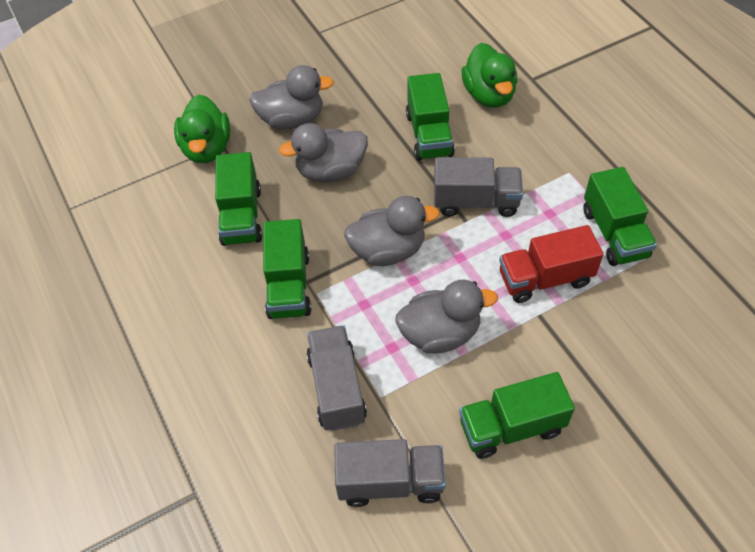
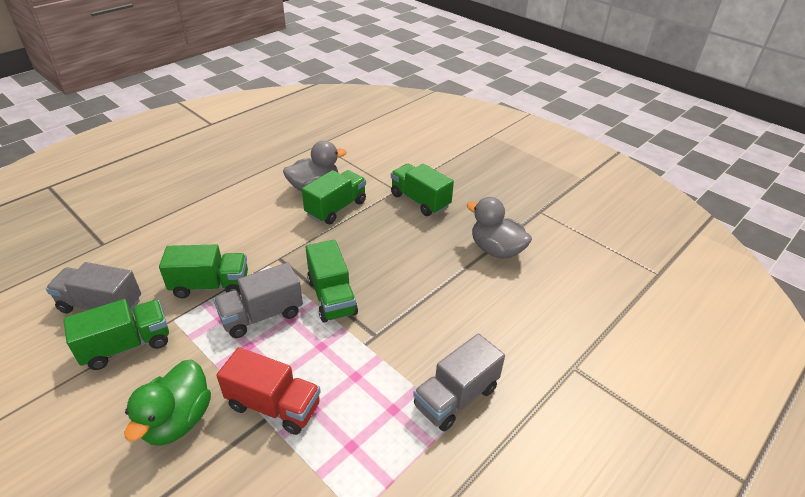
green duck: 2 -> 1
grey duck: 4 -> 2

